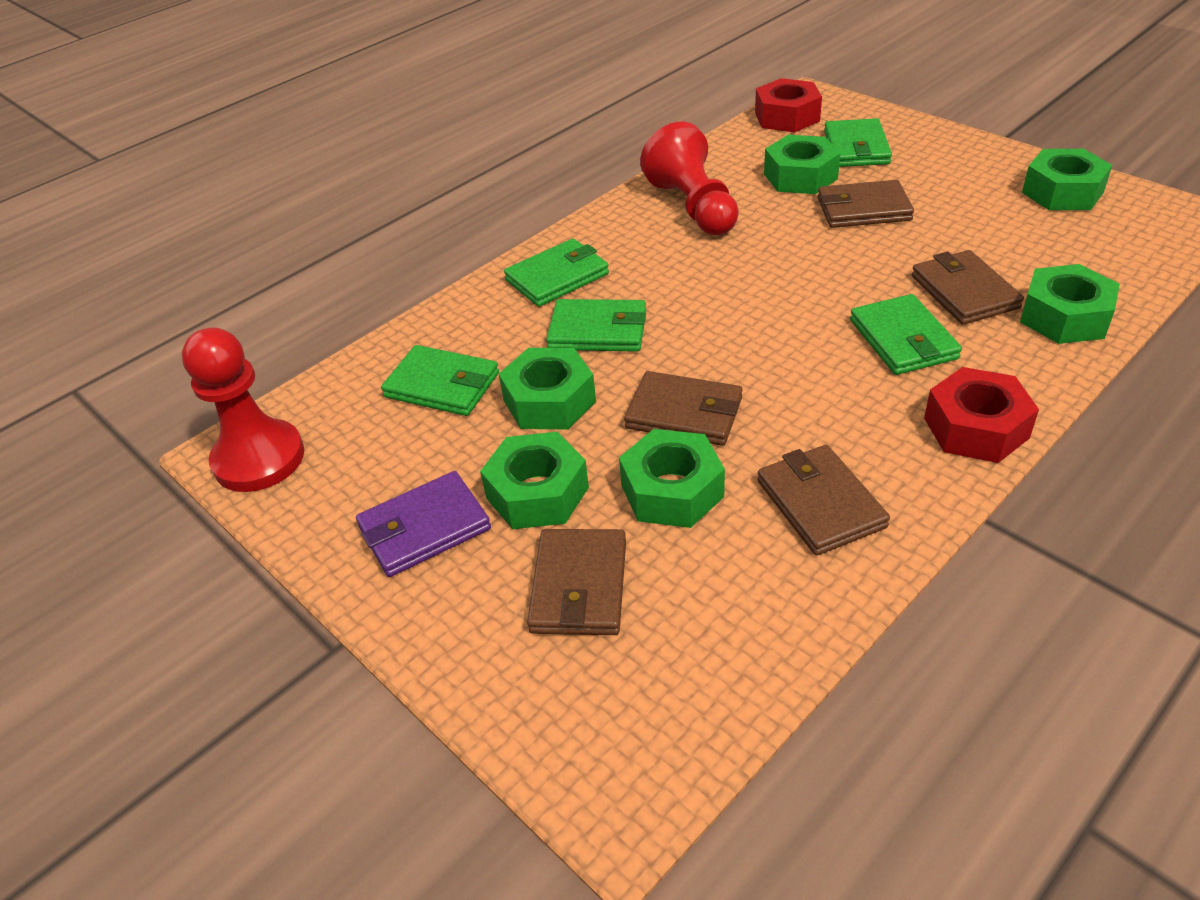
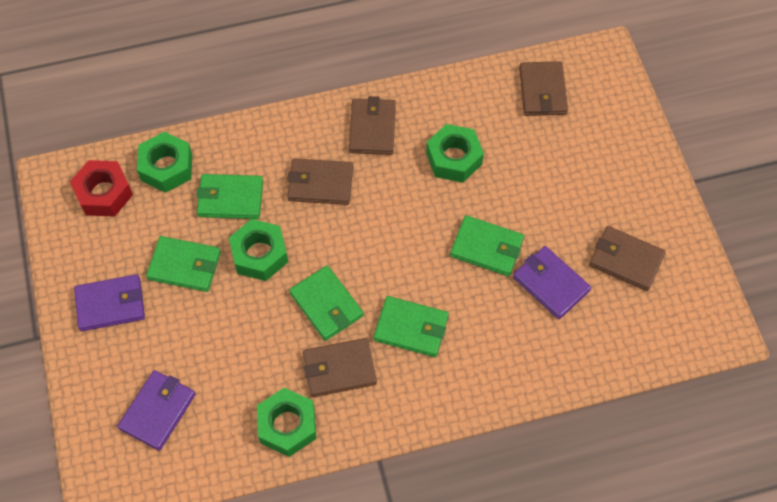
green nut: 6 -> 4
purple wallet: 1 -> 3
red nut: 2 -> 1
red pawn: 2 -> 0

